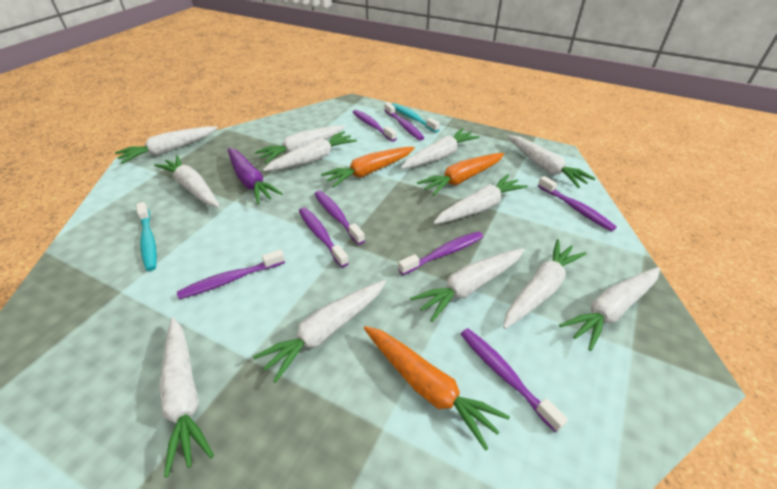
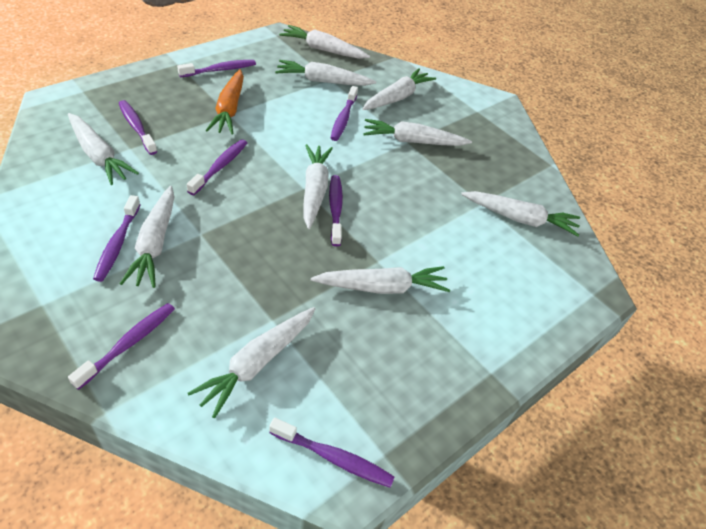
orange carrot: 3 -> 1
purple carrot: 1 -> 0
turquoise toothbrush: 2 -> 0
white carrot: 12 -> 10

